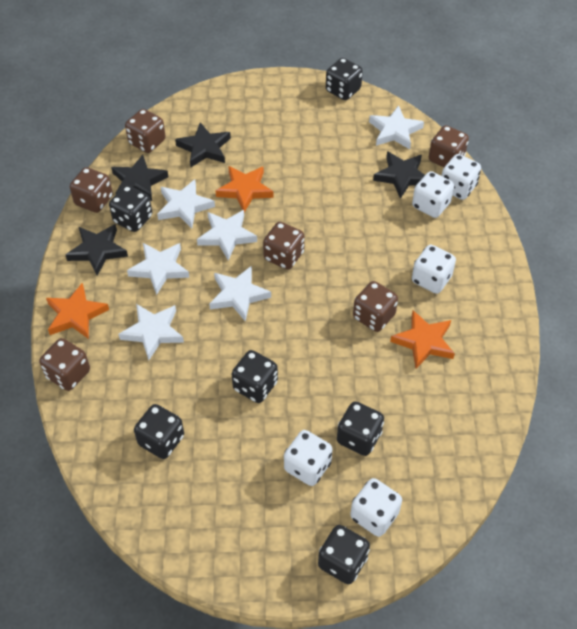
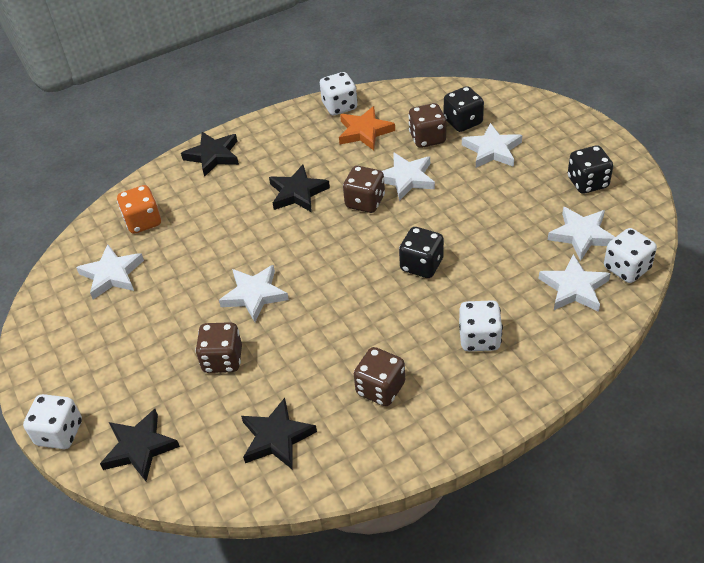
black dice: 6 -> 3
brown dice: 6 -> 4
orange dice: 0 -> 1
orange star: 3 -> 1
white dice: 5 -> 4

